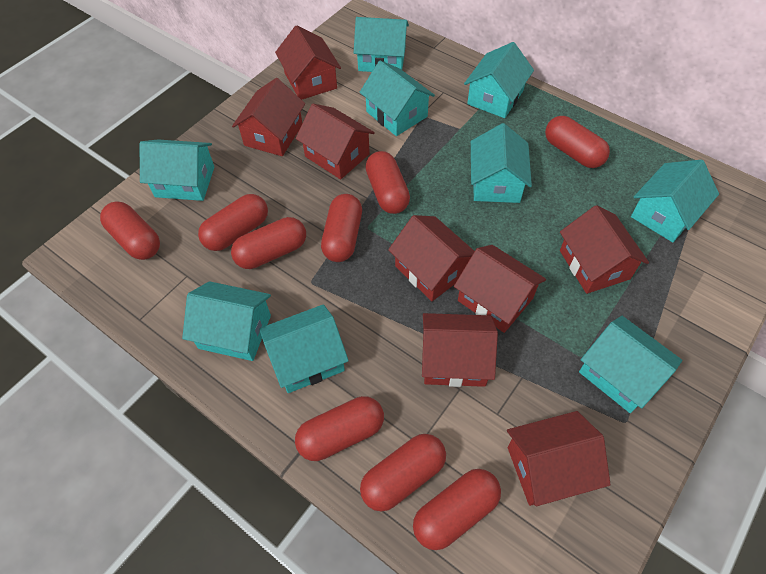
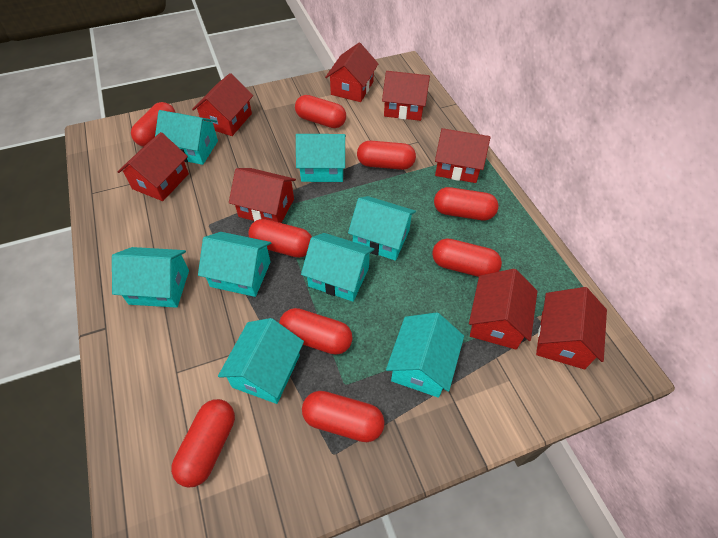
turquoise house: 9 -> 8

